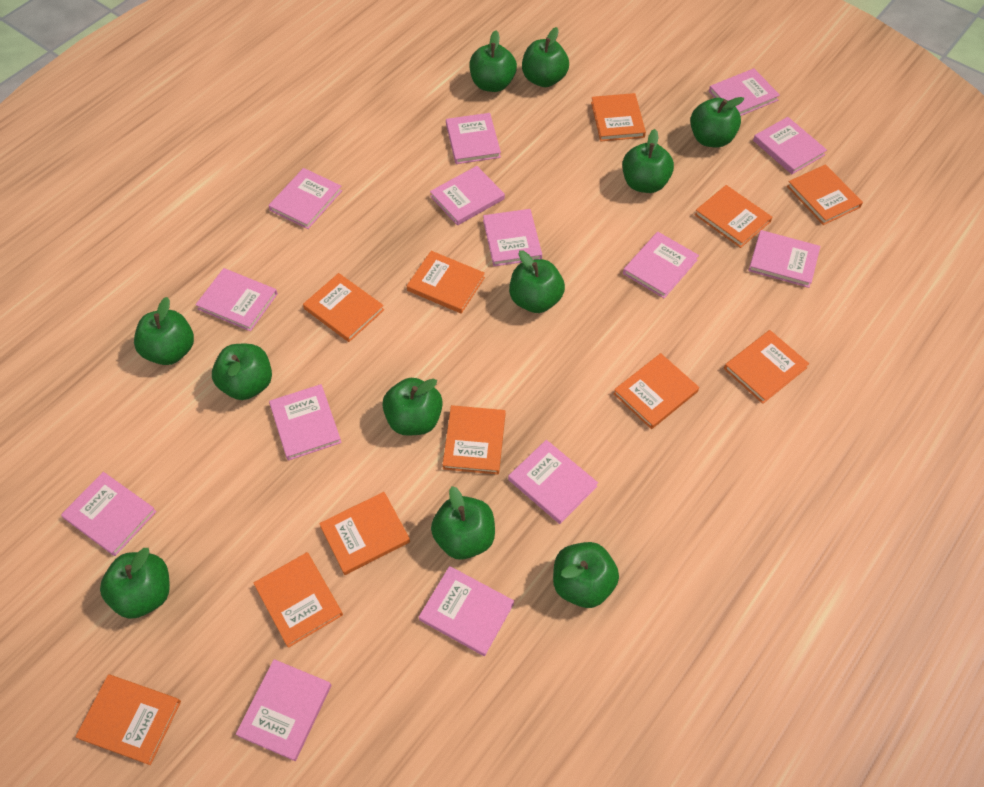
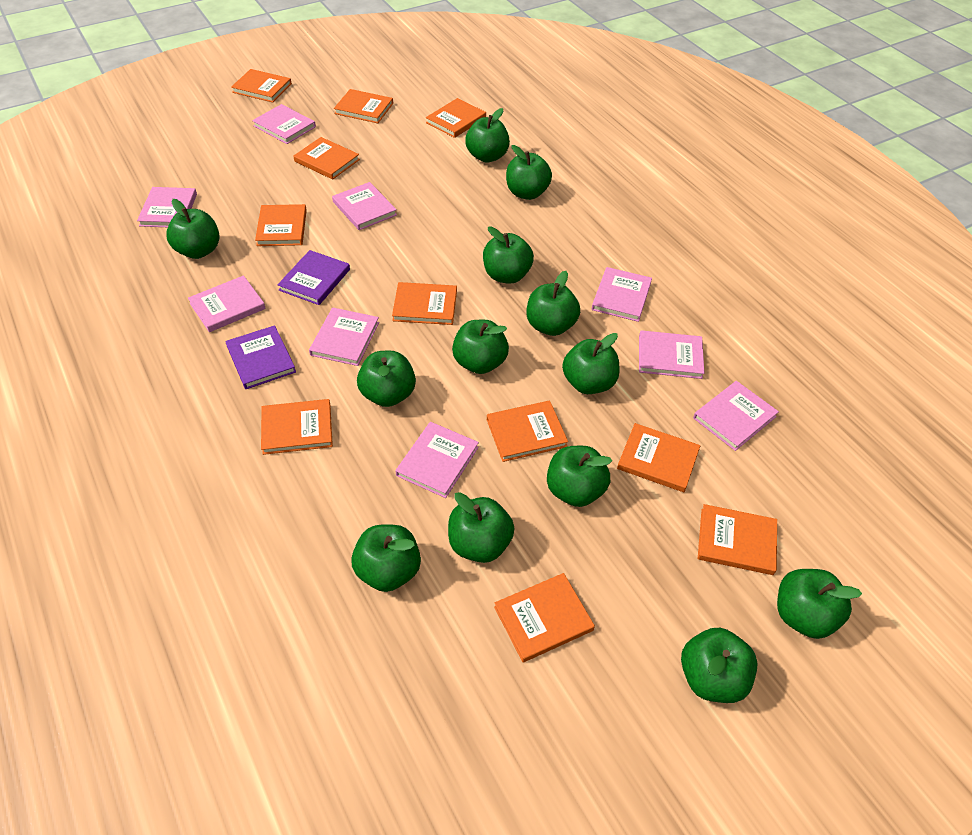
green apple: 11 -> 13
pink book: 14 -> 9
purple book: 0 -> 2

